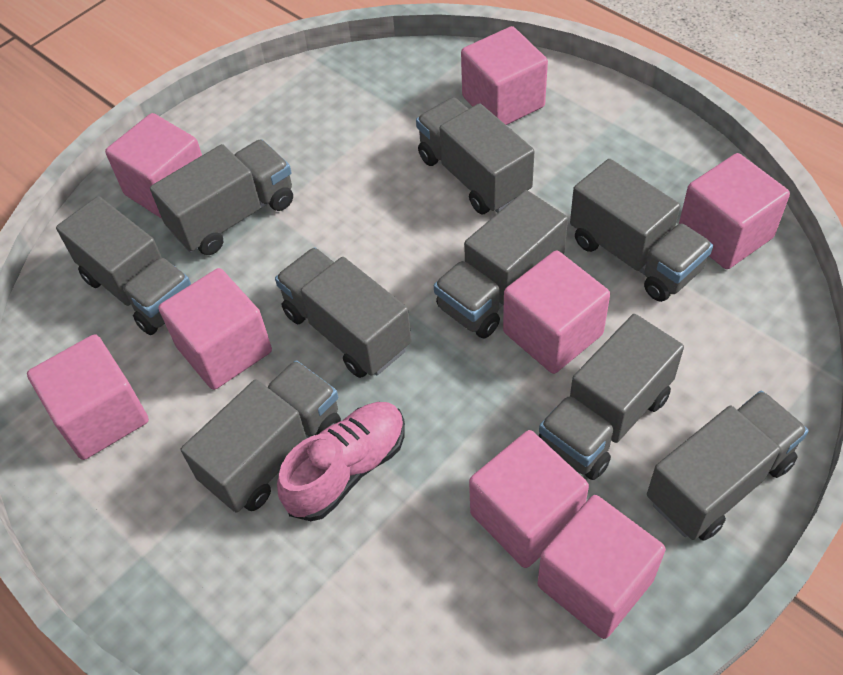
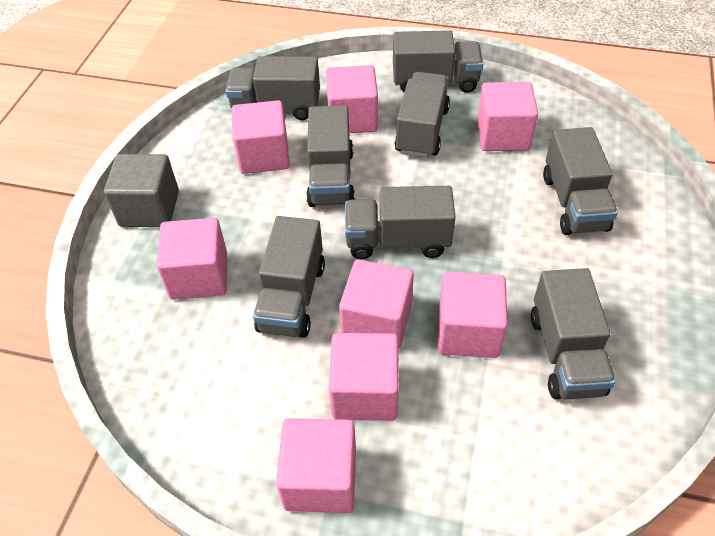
grey cube: 0 -> 1
grey truck: 9 -> 8
pink shoe: 1 -> 0

